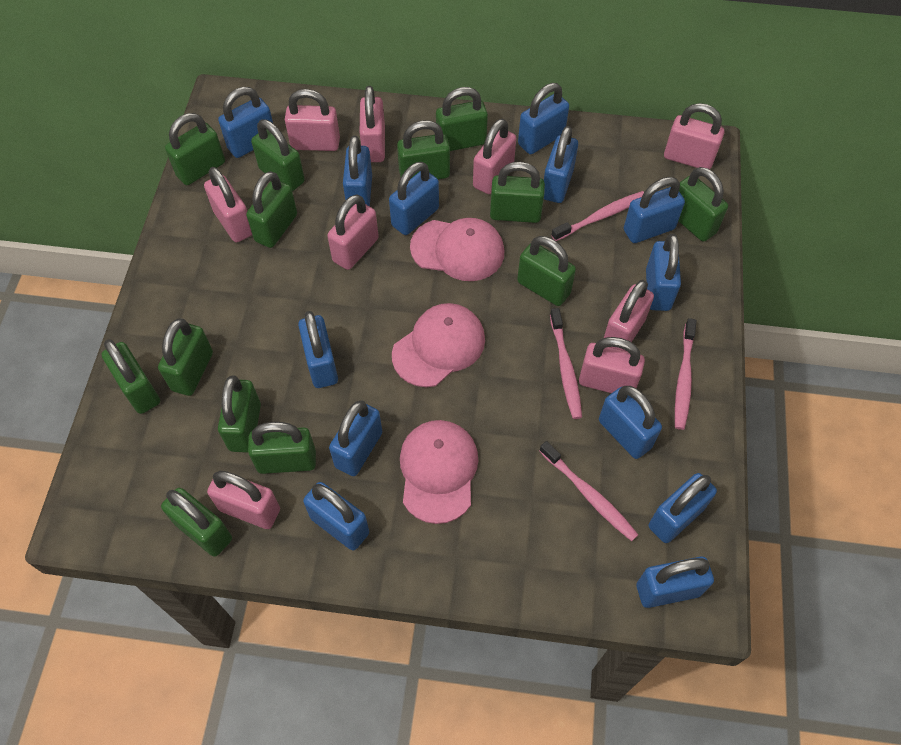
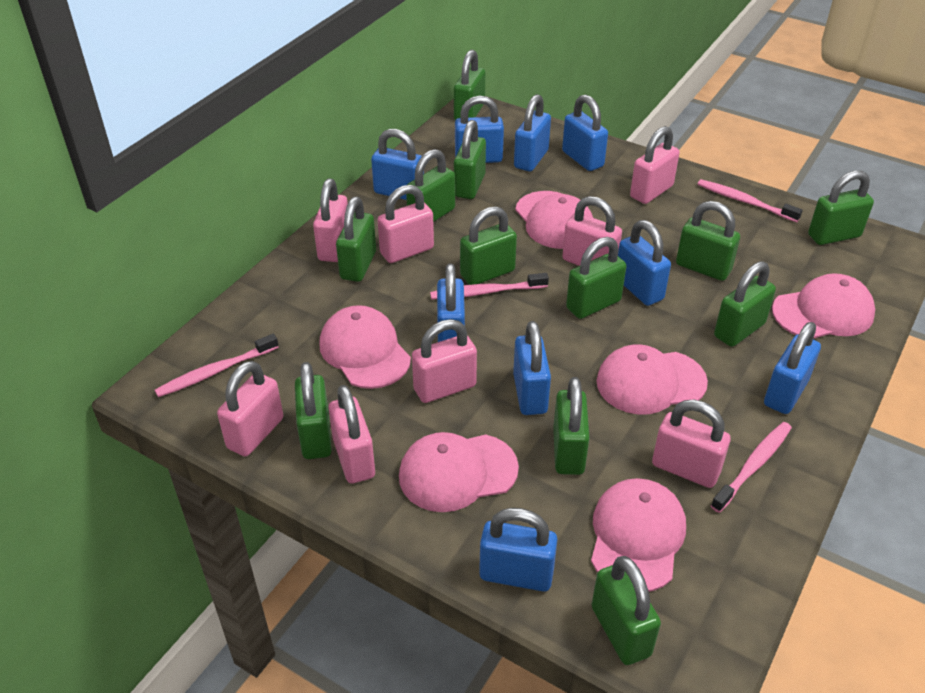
blue padlock: 13 -> 9
green padlock: 13 -> 12
pink cap: 3 -> 6
pink padlock: 9 -> 8

